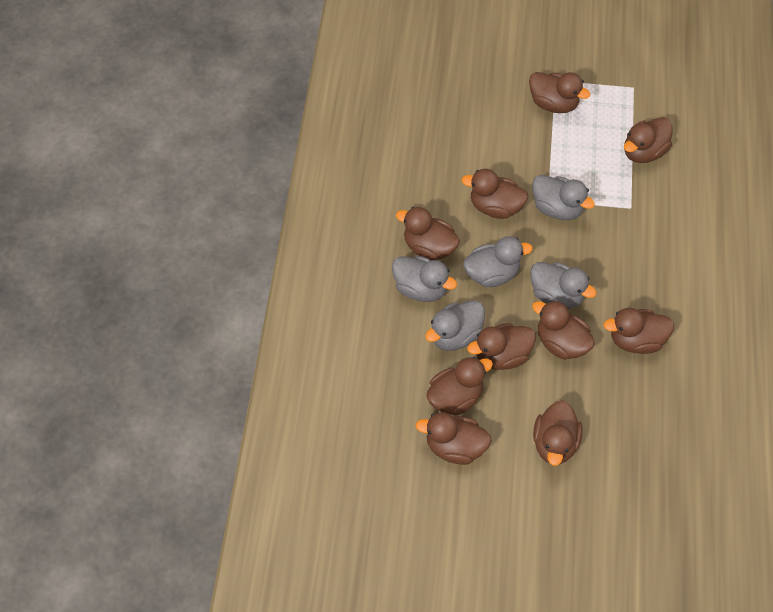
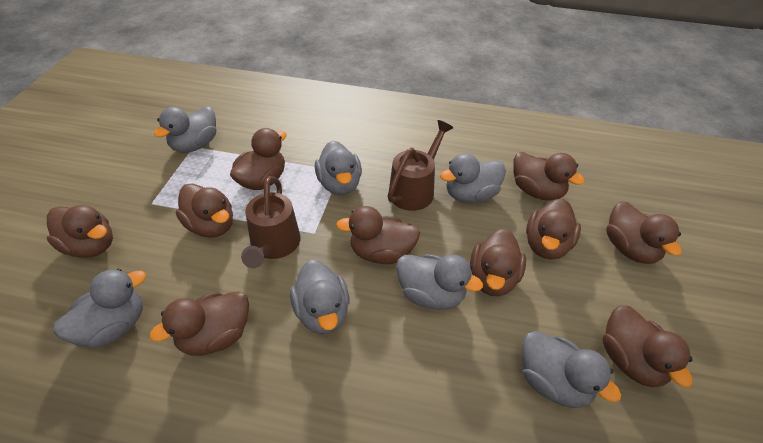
brown watering can: 0 -> 2
grey duck: 5 -> 7

